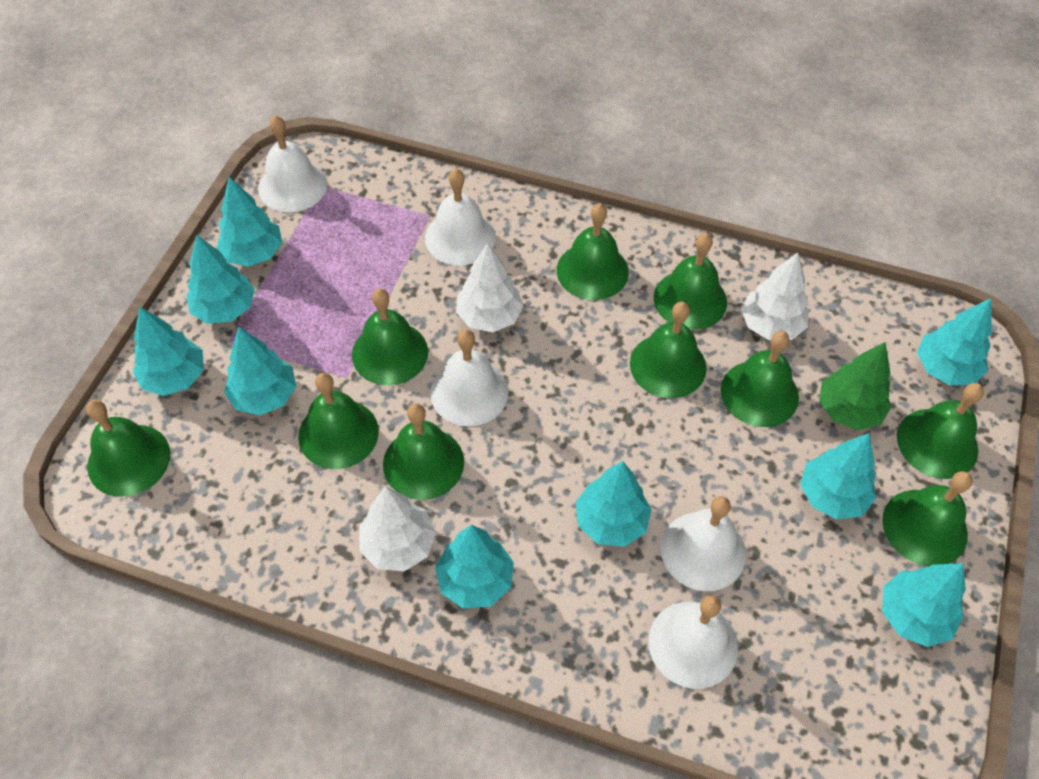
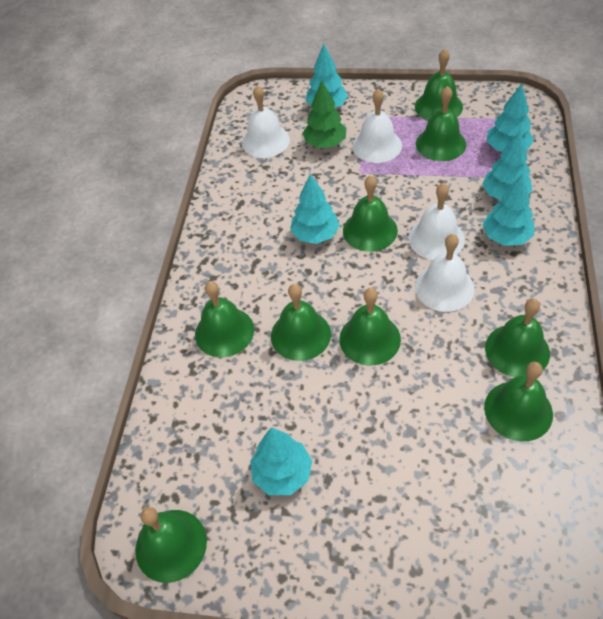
green bell: 10 -> 9
turquoise tree: 9 -> 6
white bell: 5 -> 4
white tree: 3 -> 0

